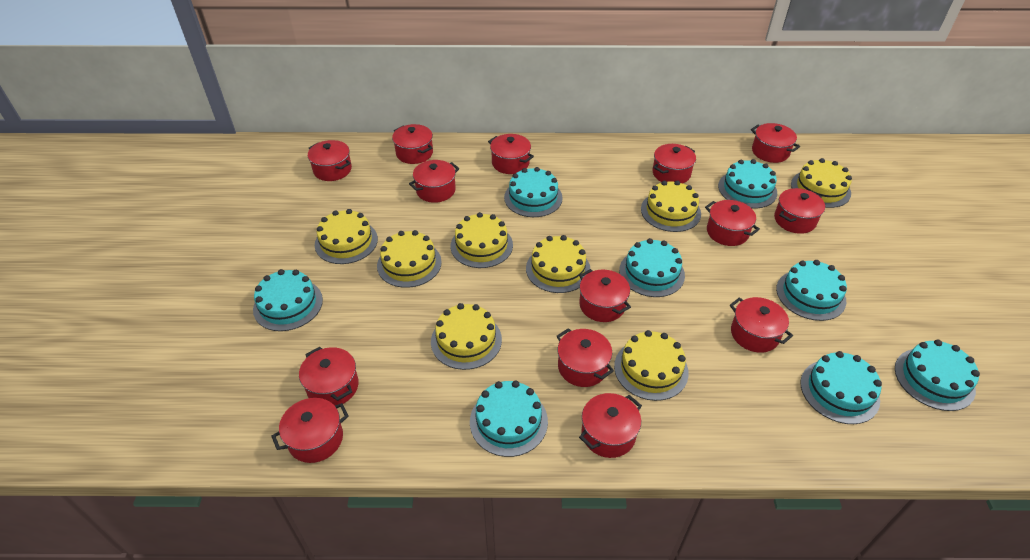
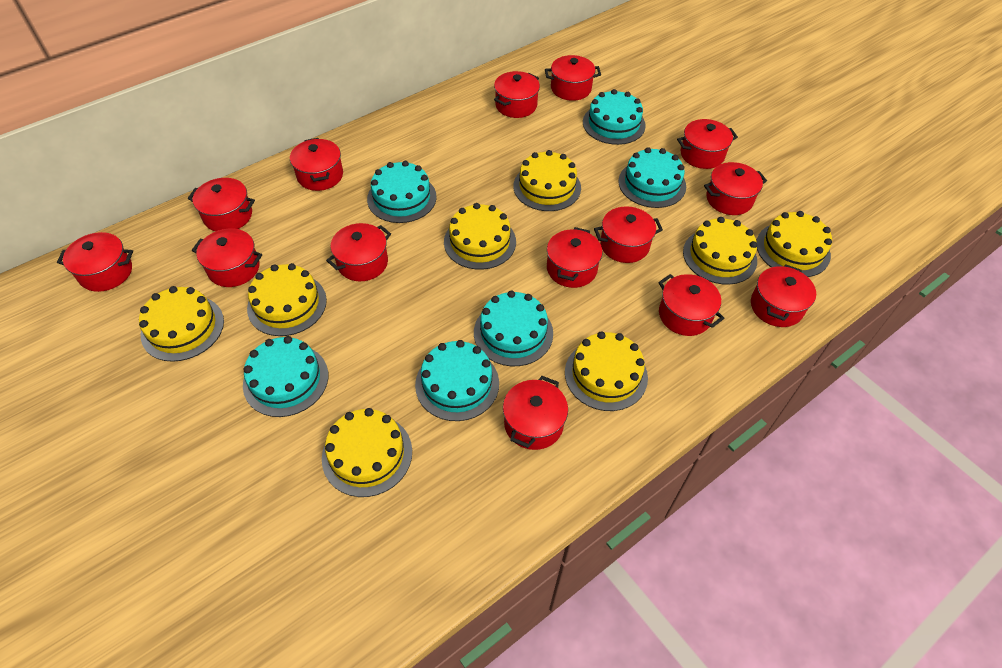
turquoise cake: 8 -> 6

